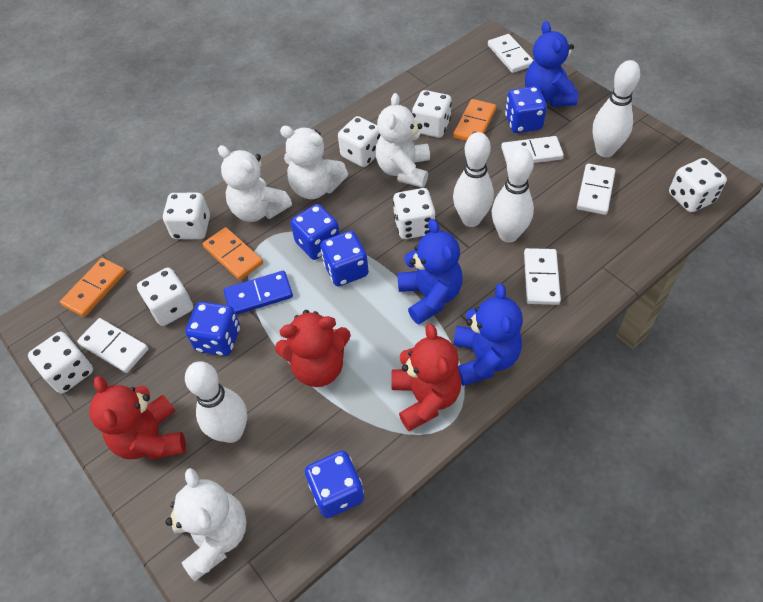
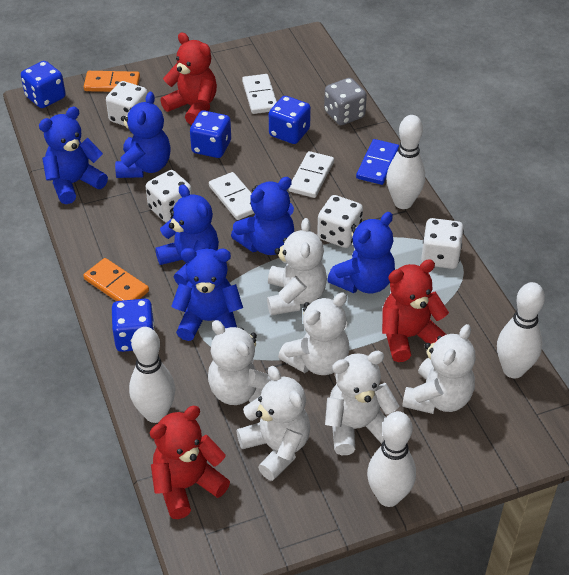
blue dice: 5 -> 4
blue teddy bear: 3 -> 6
grey dice: 0 -> 1
orange domino: 3 -> 2
white dice: 7 -> 4
white domino: 5 -> 3
white teddy bear: 4 -> 6

